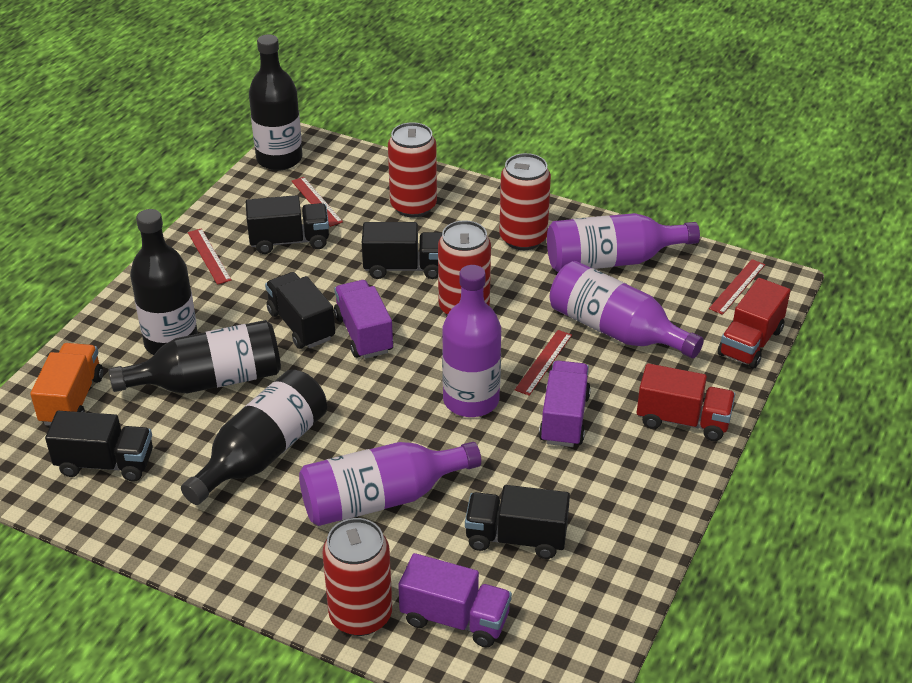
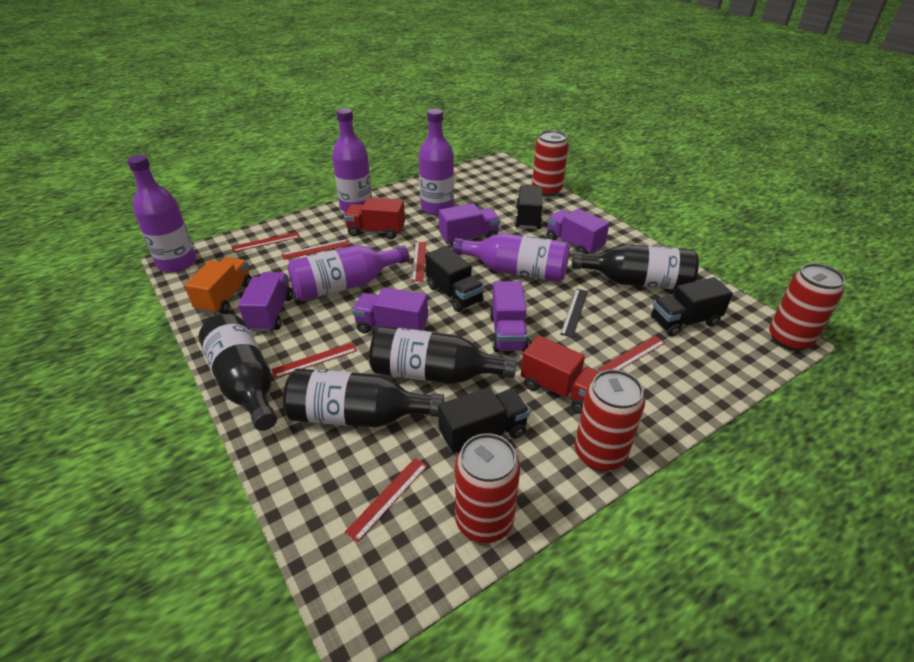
black ruler: 0 -> 1
black truck: 5 -> 4
purple bottle: 4 -> 5
purple truck: 3 -> 5
red ruler: 4 -> 6

